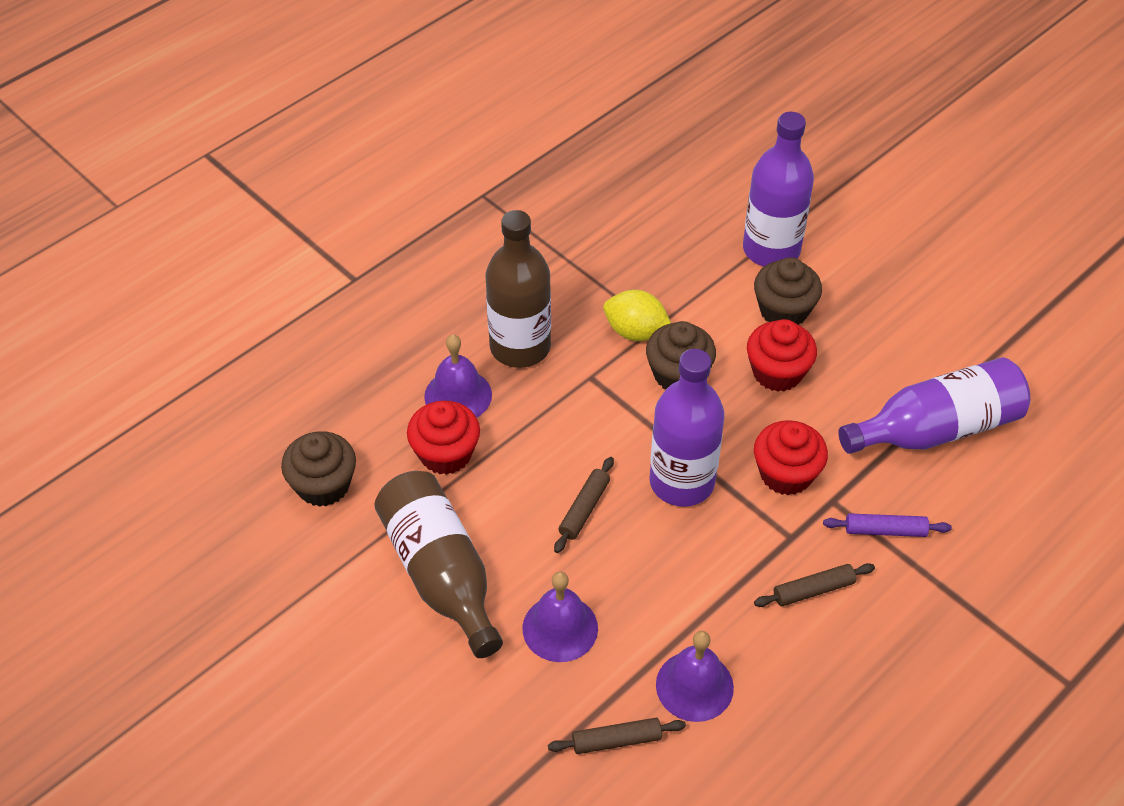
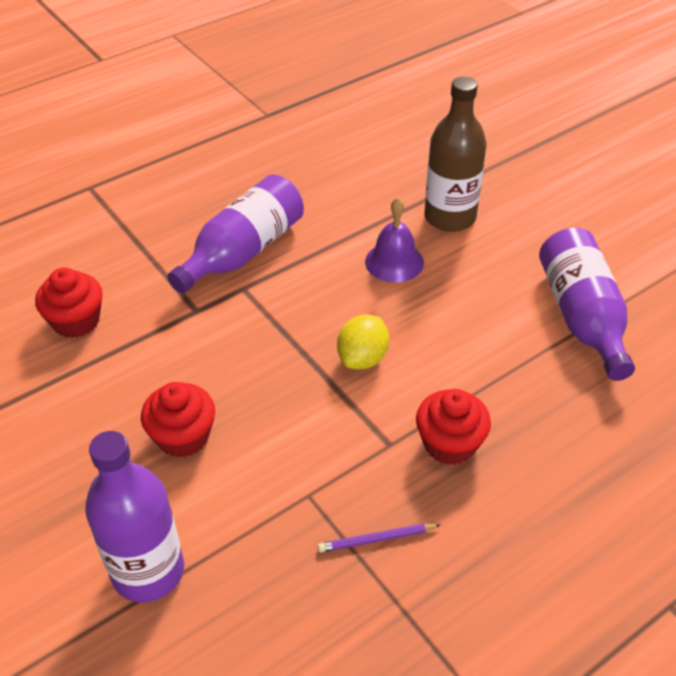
brown bottle: 2 -> 1
brown cupcake: 3 -> 0
brown rolling pin: 3 -> 0
purple bell: 3 -> 1
purple pencil: 0 -> 1
purple rolling pin: 1 -> 0

